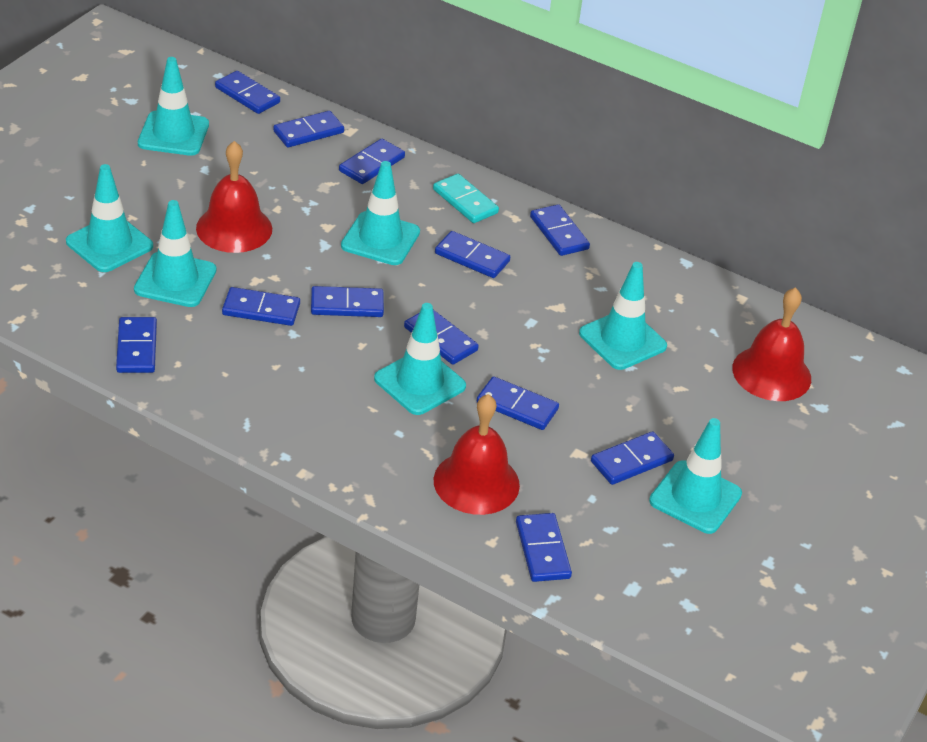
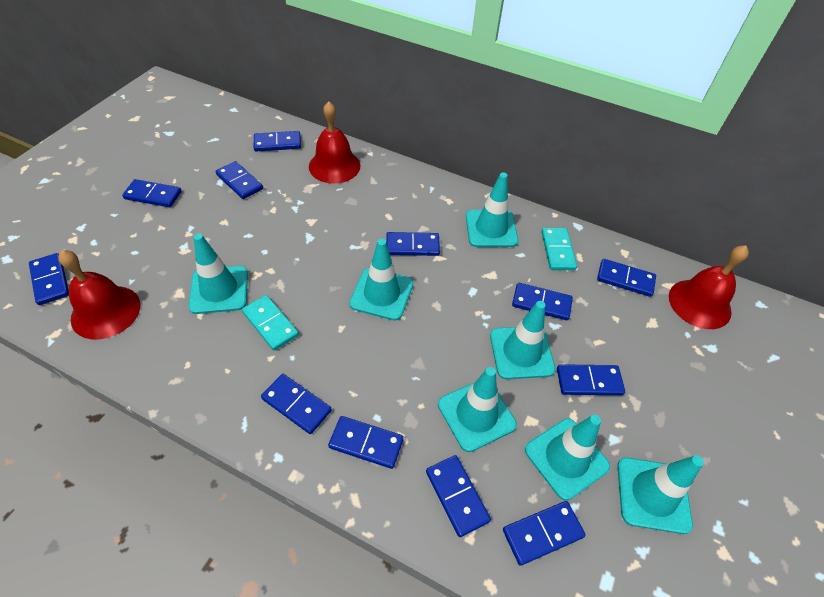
turquoise domino: 1 -> 2

